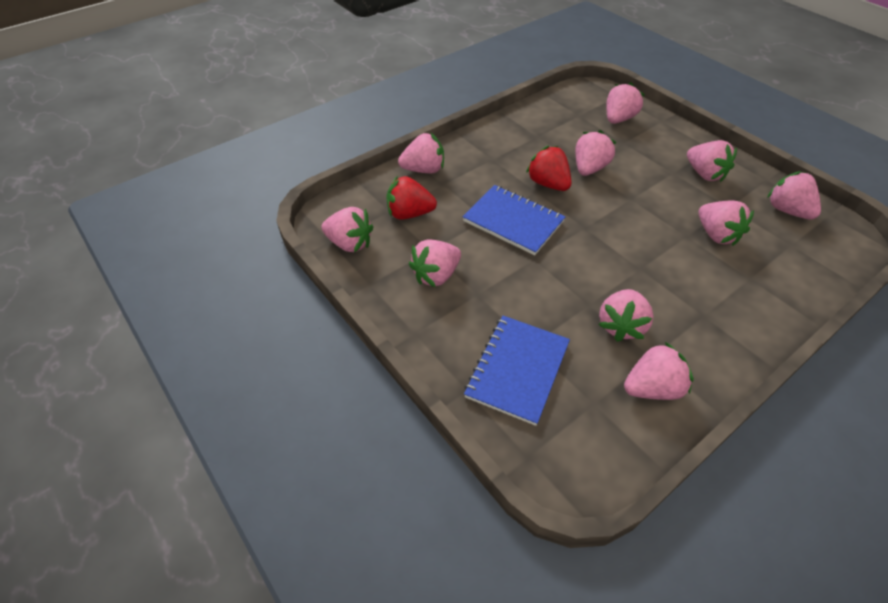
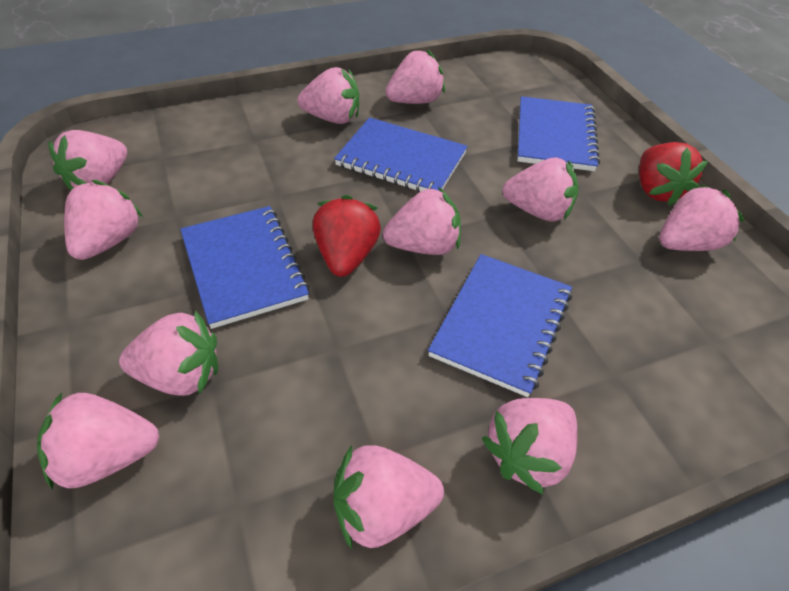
blue notebook: 2 -> 4
pink strawberry: 10 -> 11

